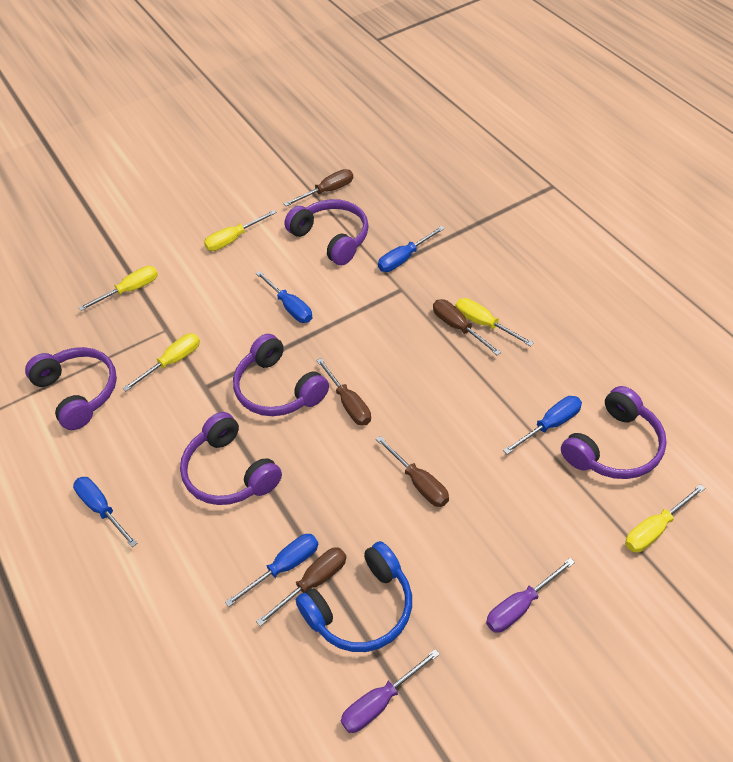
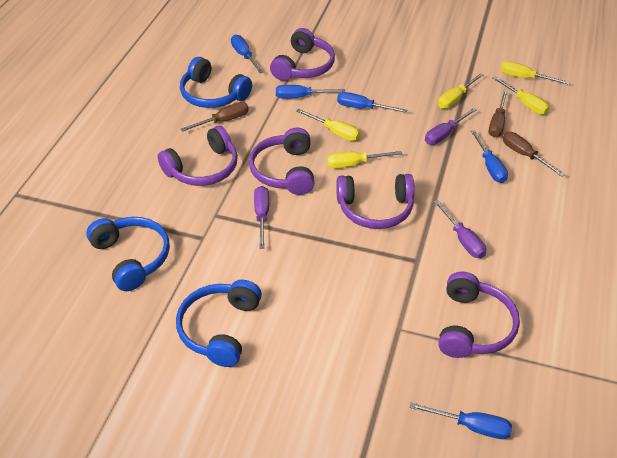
blue headphones: 1 -> 3
brown screwdriver: 5 -> 3
purple screwdriver: 2 -> 3

